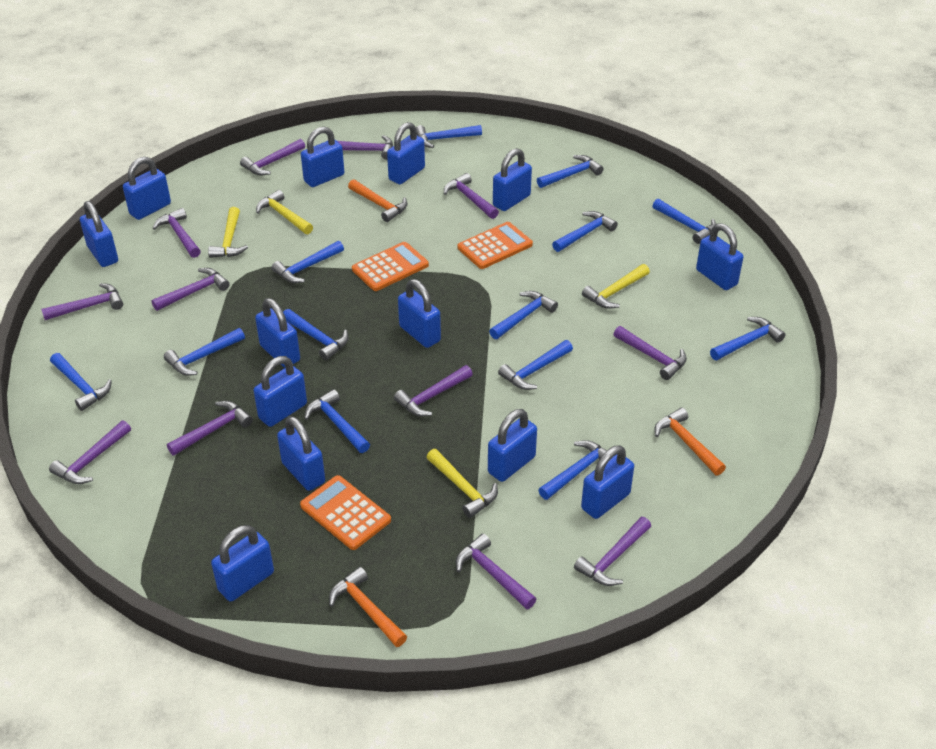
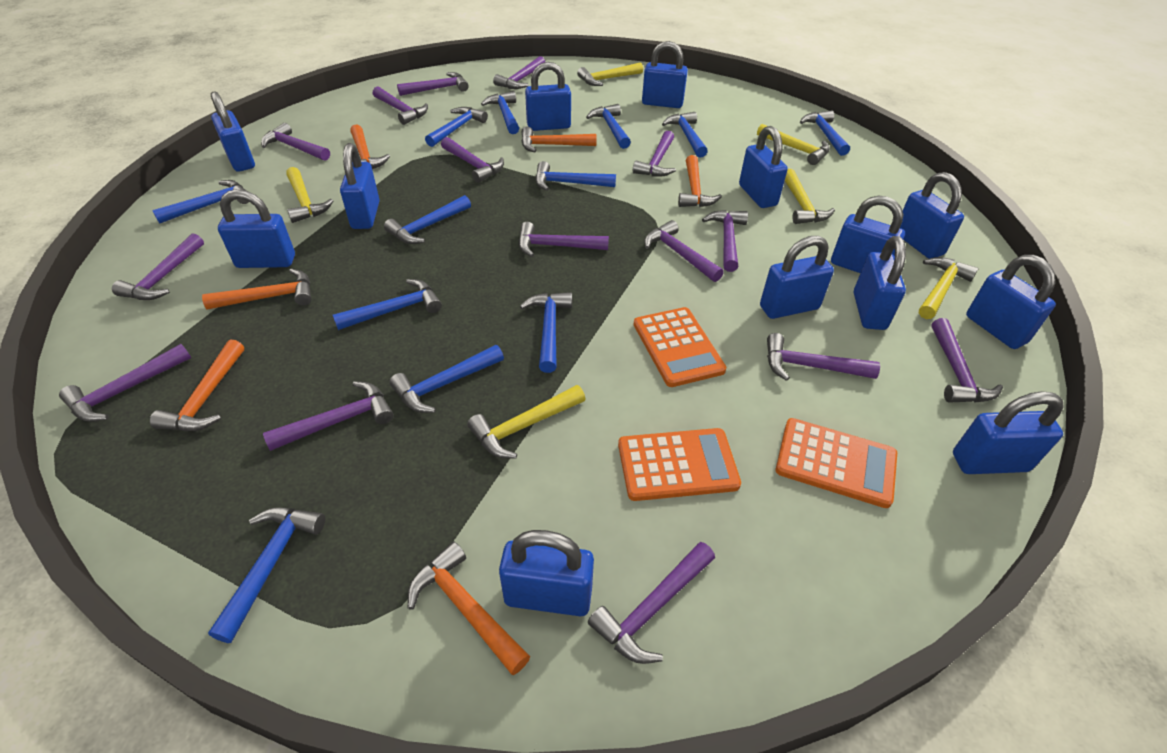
blue hammer: 13 -> 12
orange hammer: 3 -> 6
purple hammer: 12 -> 15
yellow hammer: 4 -> 6

